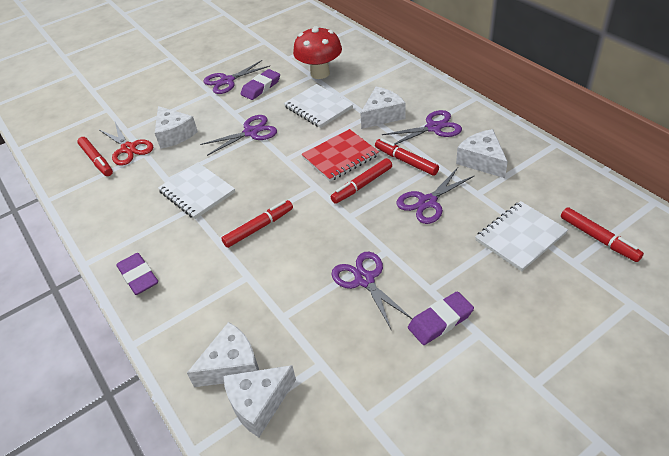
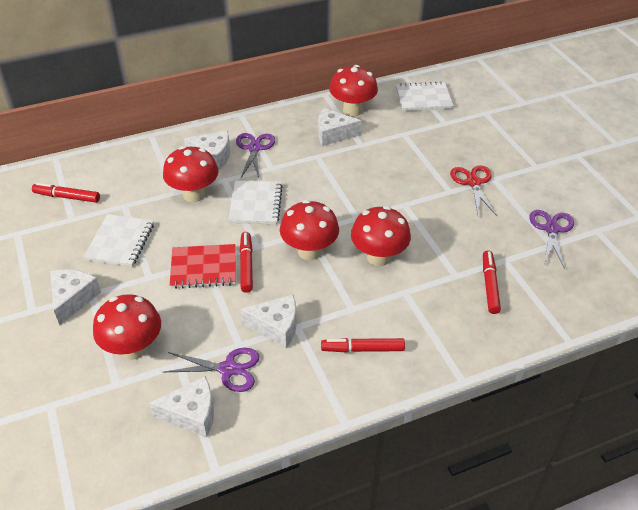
purple eraser: 3 -> 0
purple scissors: 5 -> 3
red marker: 5 -> 4
red mushroom: 1 -> 5

